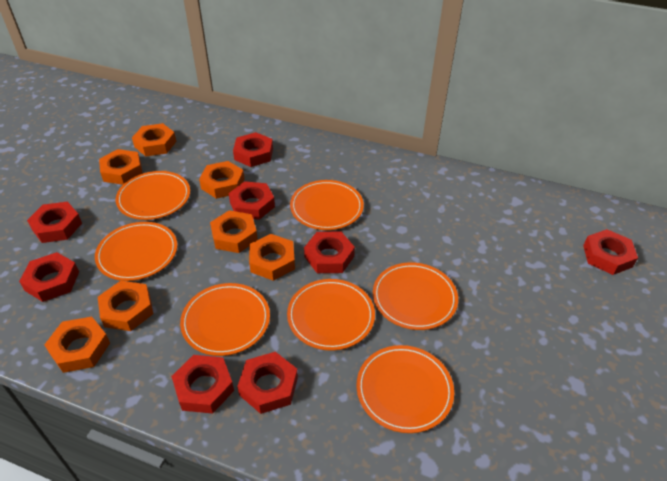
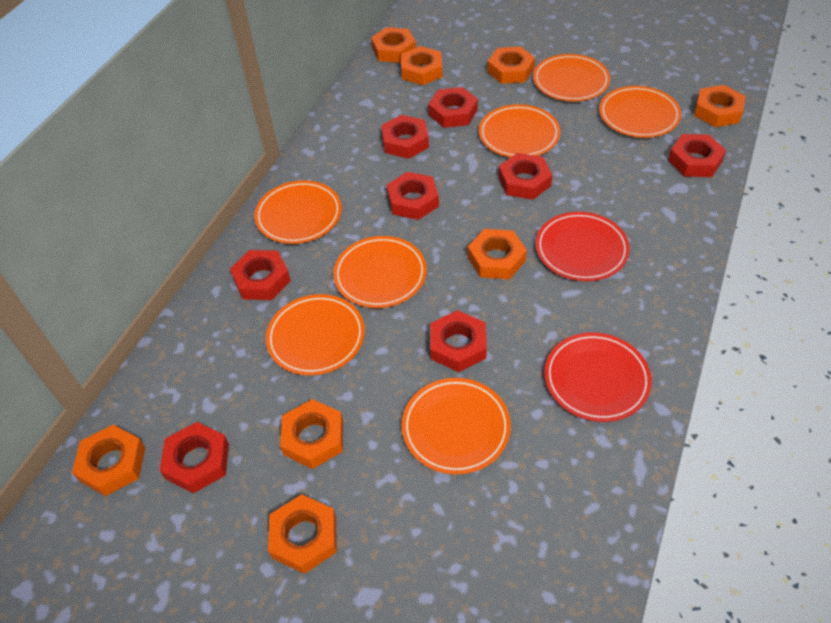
orange nut: 7 -> 8
red plate: 0 -> 2

